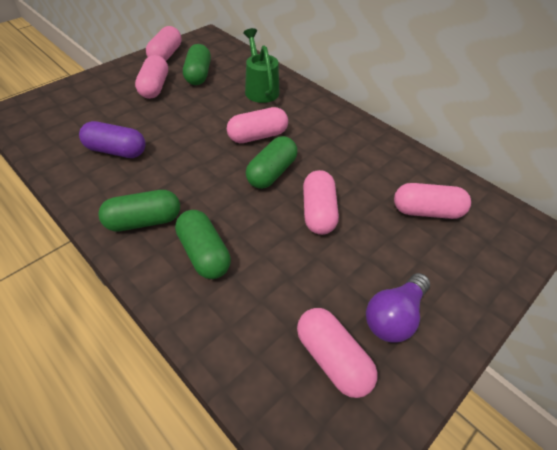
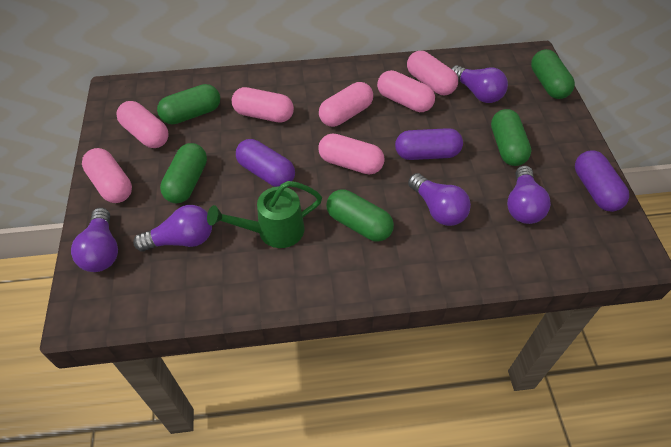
green capsule: 4 -> 5
pink capsule: 6 -> 7
purple capsule: 1 -> 3
purple light bulb: 1 -> 5

